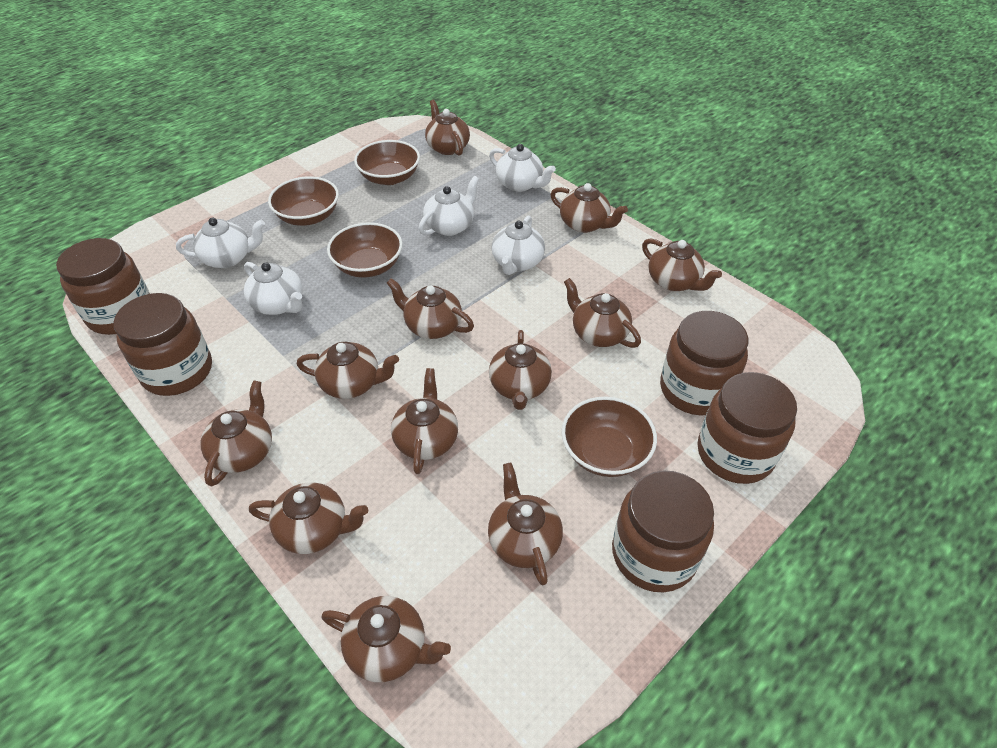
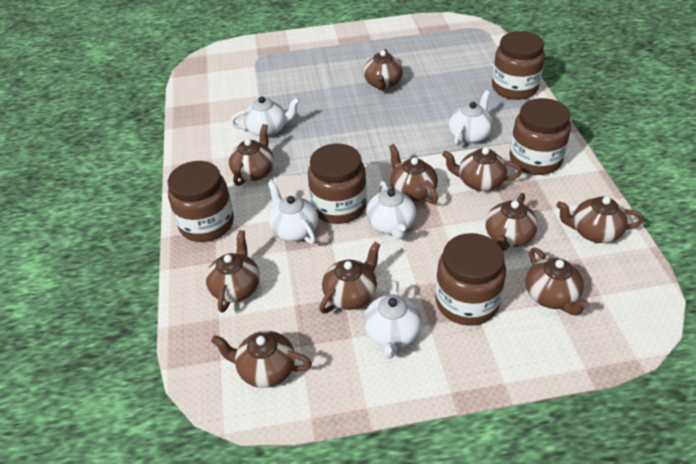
brown bowl: 4 -> 0
brown teapot: 12 -> 10

